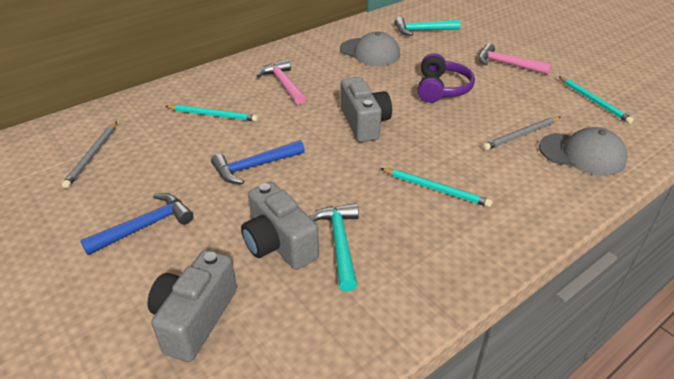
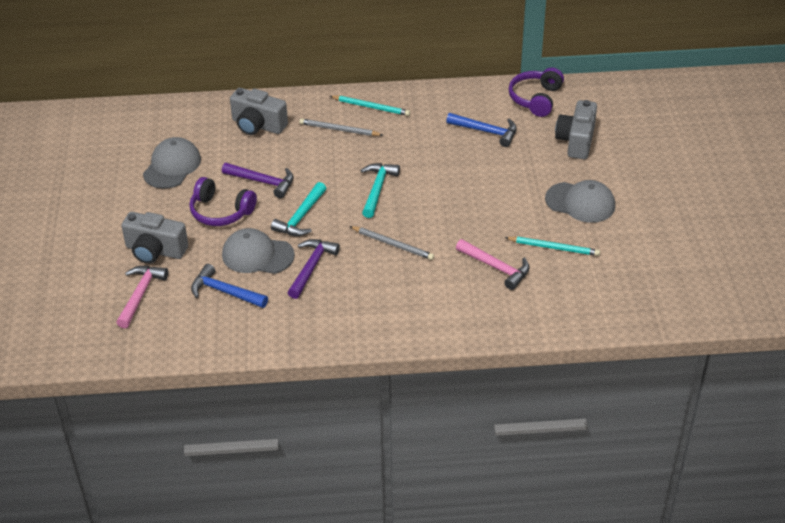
grey cap: 2 -> 3
purple hammer: 0 -> 2
purple headphones: 1 -> 2
turquoise pencil: 3 -> 2

